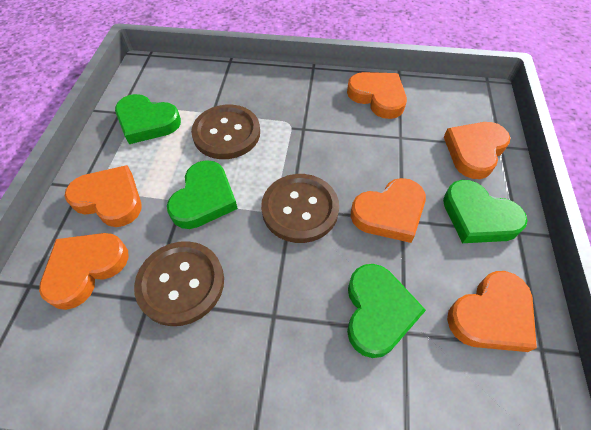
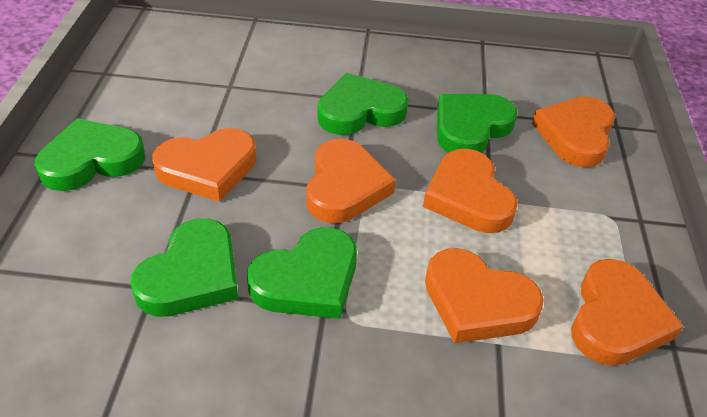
brown button: 3 -> 0
green heart: 4 -> 5

